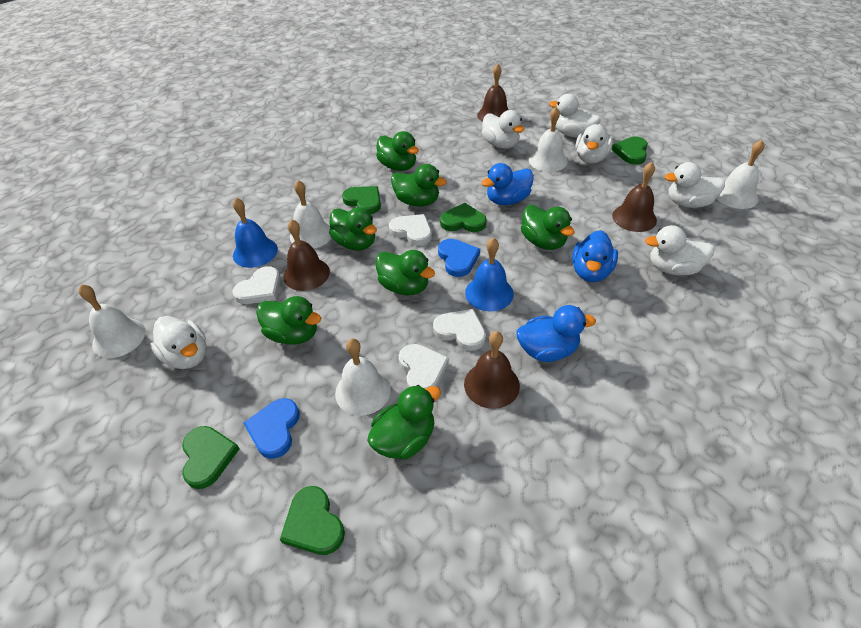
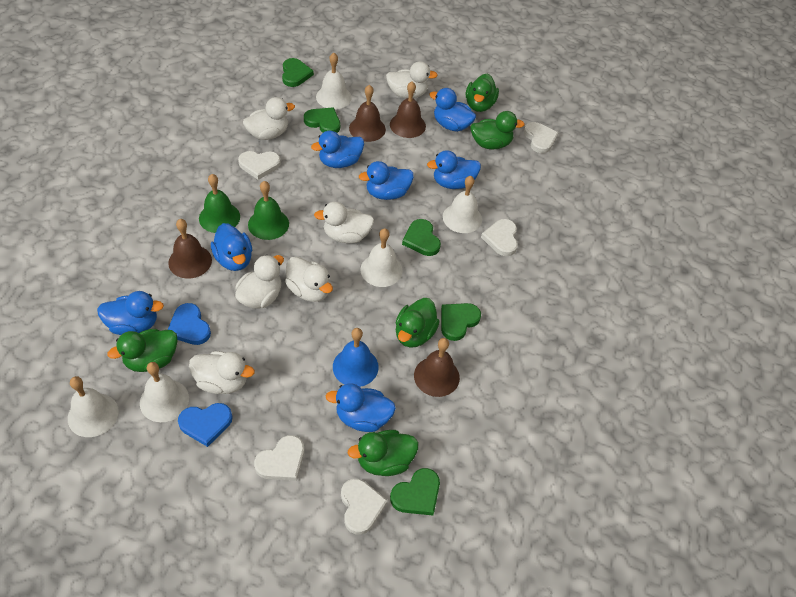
blue bell: 2 -> 1
blue duck: 3 -> 7
green bell: 0 -> 2
green duck: 7 -> 5
white heart: 4 -> 5

